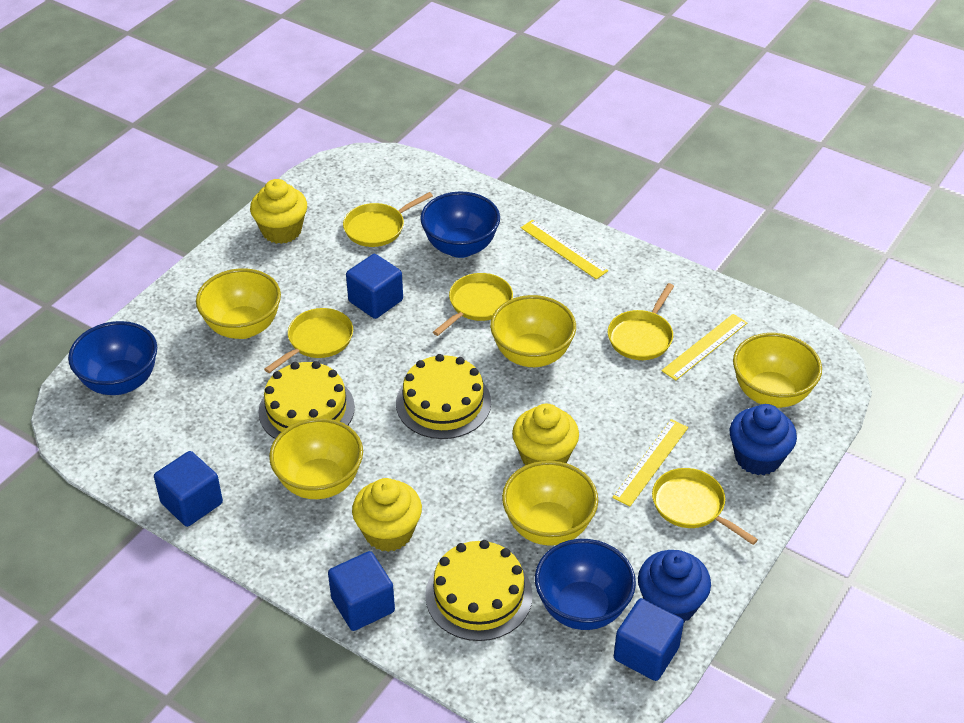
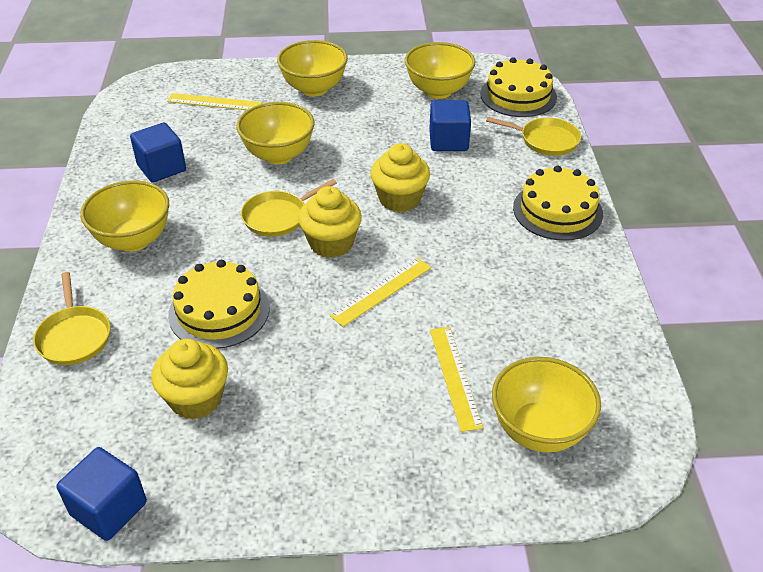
blue bowl: 3 -> 0
blue cube: 4 -> 3
blue cupcake: 2 -> 0
yellow pan: 5 -> 3

